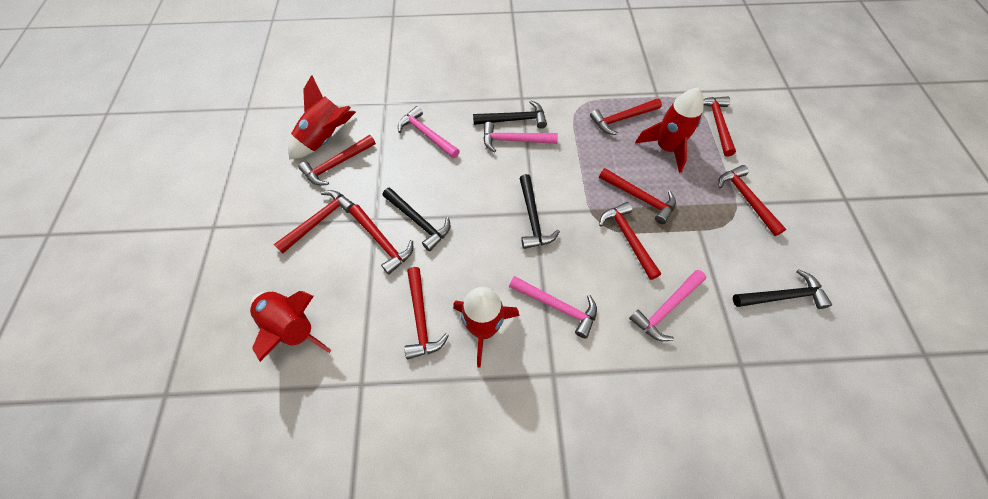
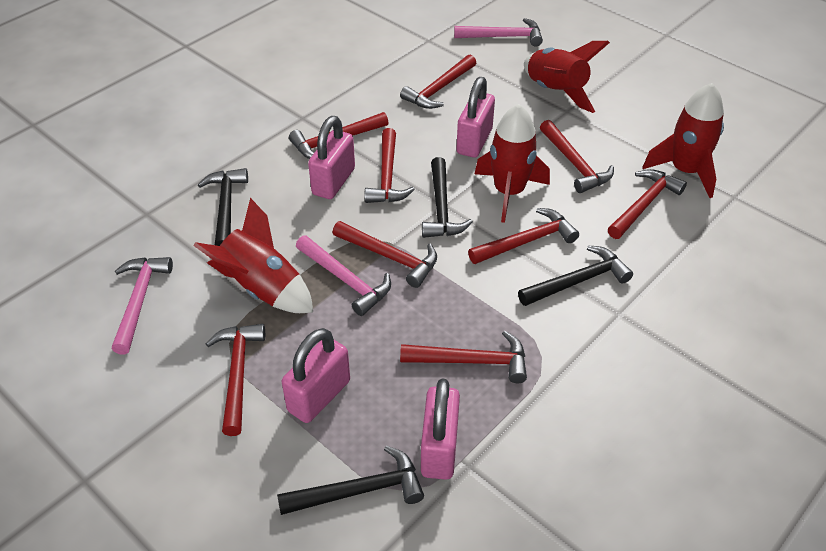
pink hammer: 4 -> 3
pink padlock: 0 -> 4

